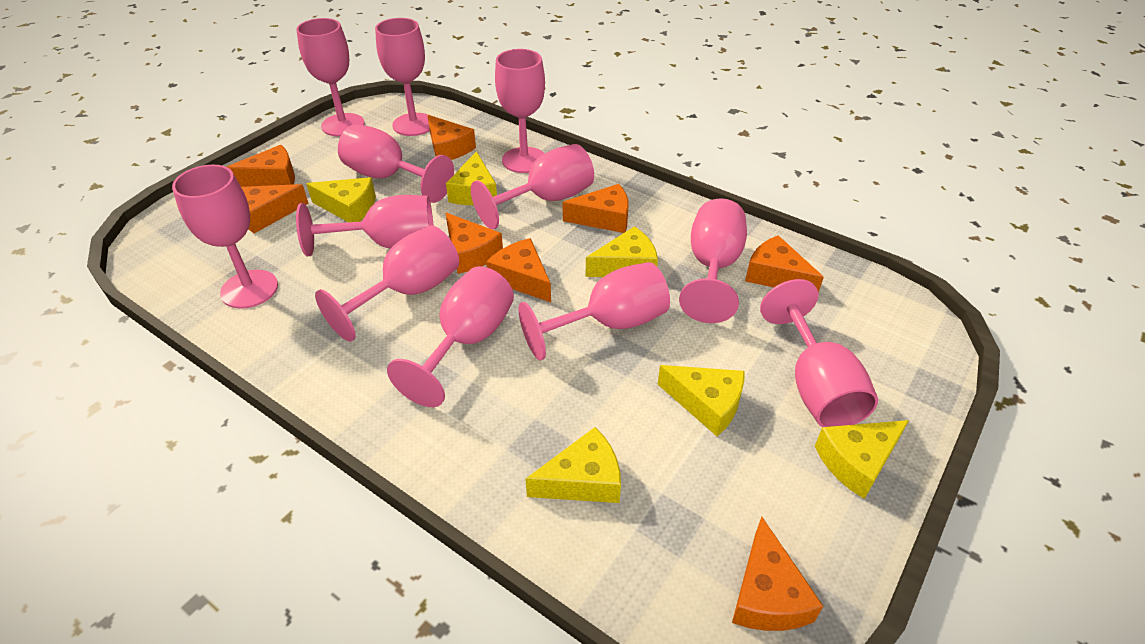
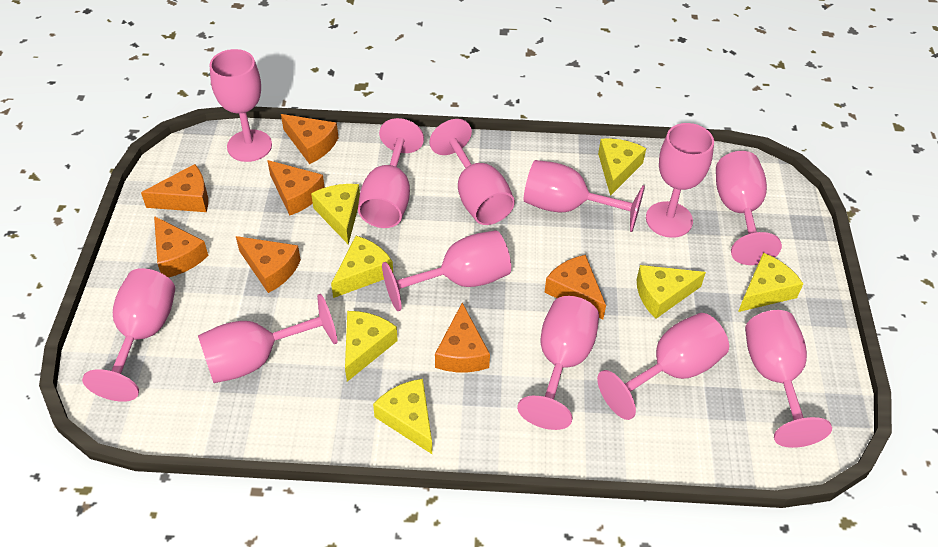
orange cheese: 8 -> 7
yellow cheese: 6 -> 7

